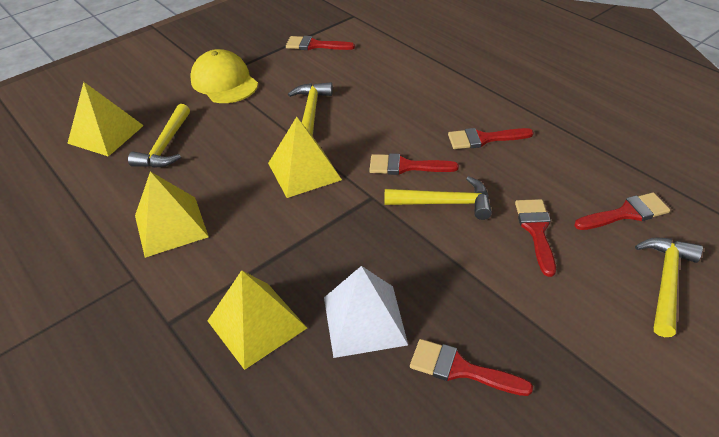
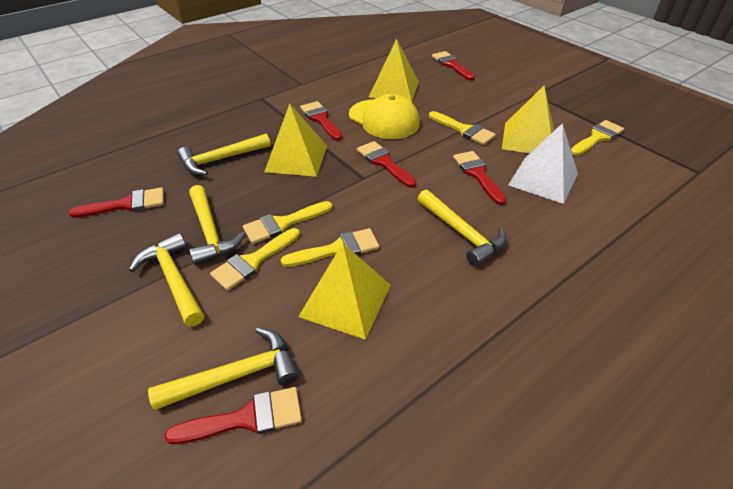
yellow brush: 0 -> 5
yellow hammer: 4 -> 5

